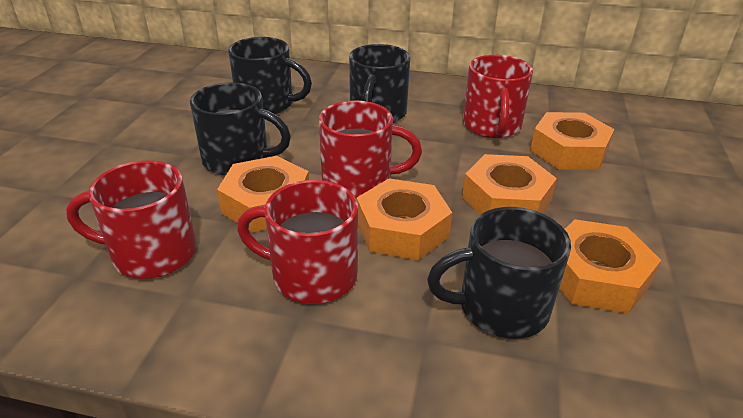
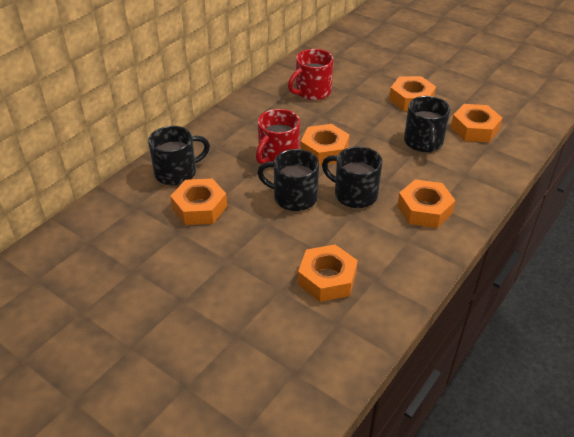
orange nut: 5 -> 6
red mug: 4 -> 2

